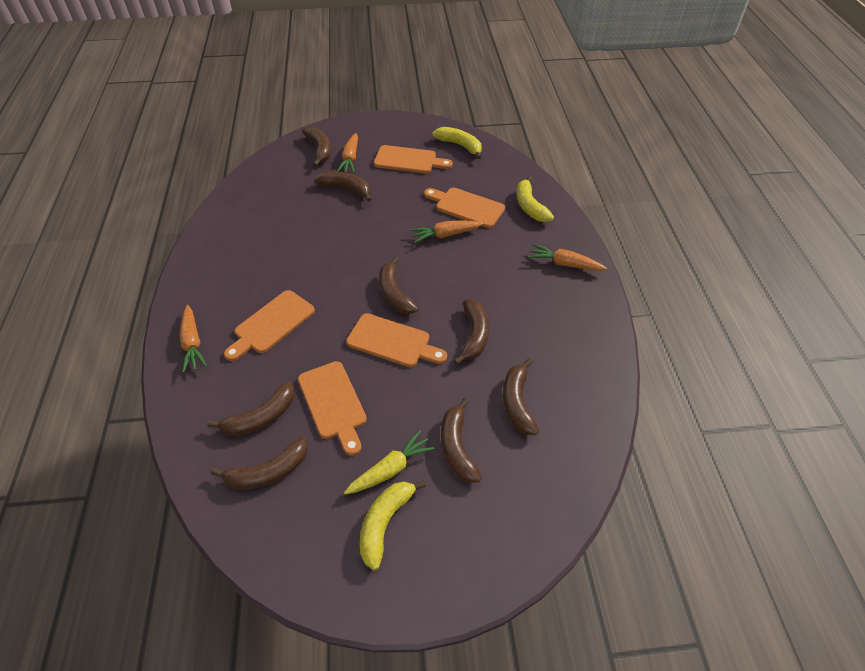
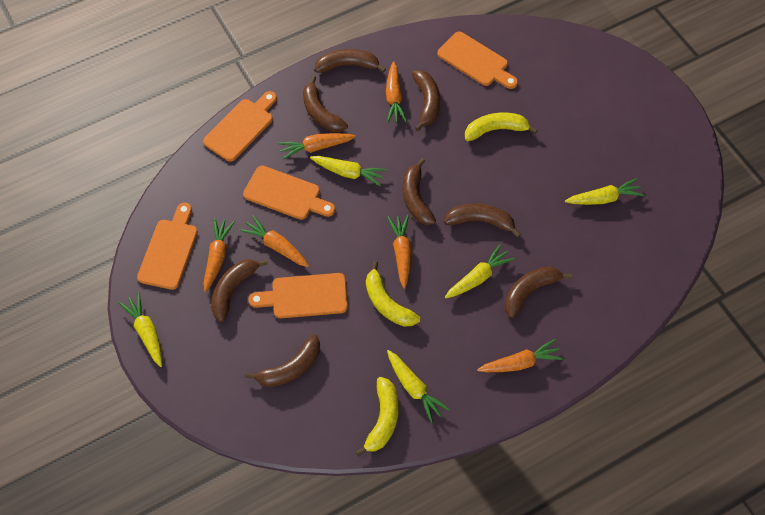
orange carrot: 4 -> 6
yellow carrot: 1 -> 5

